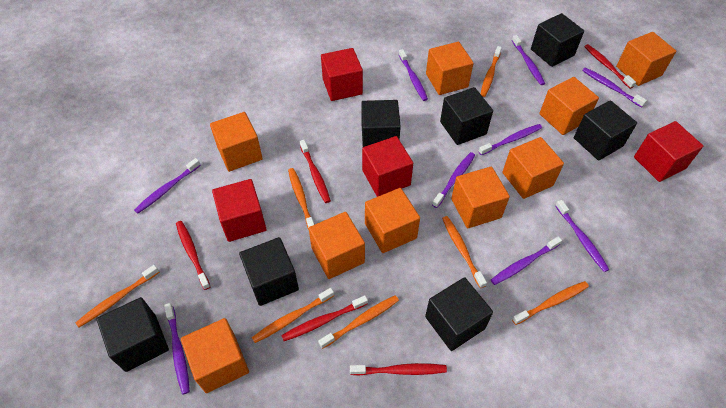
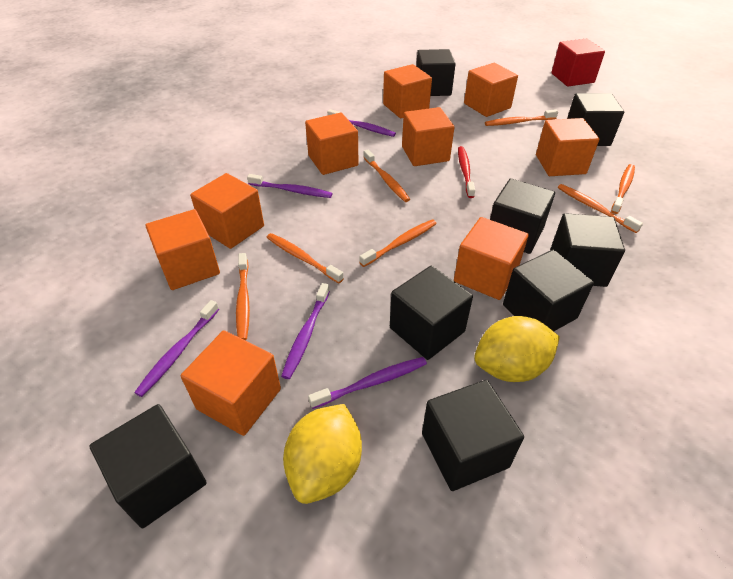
black cube: 7 -> 8
purple toothbrush: 9 -> 5
red cube: 4 -> 1
red toothbrush: 5 -> 1
yellow lemon: 0 -> 2

